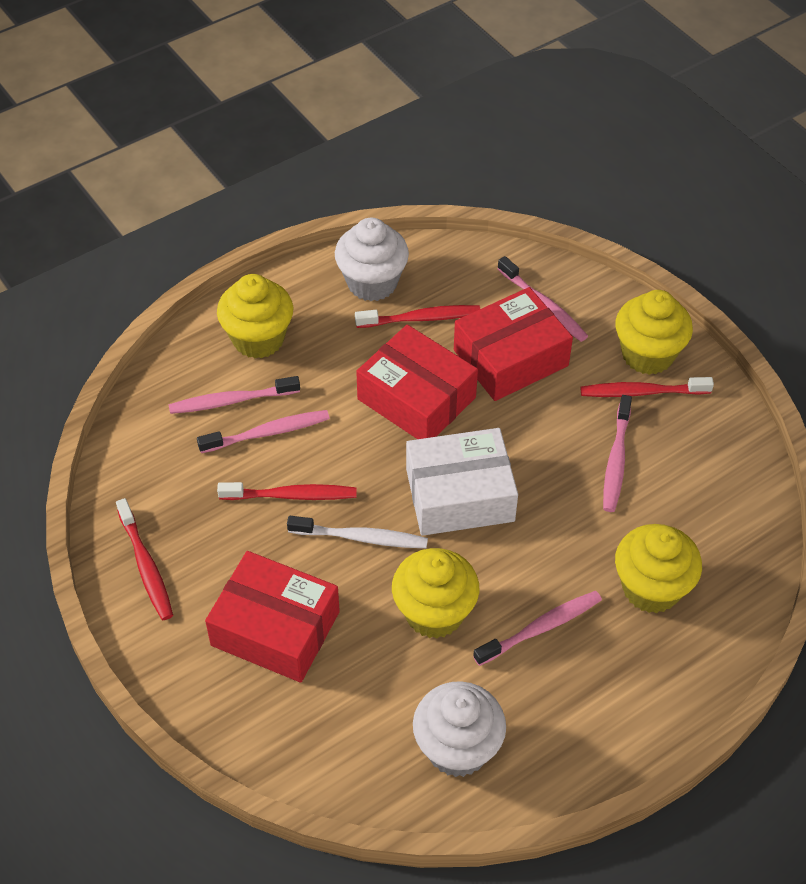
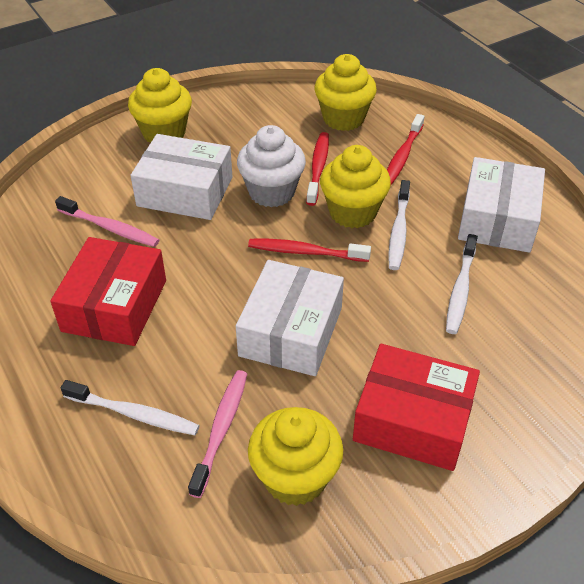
pink toothbrush: 5 -> 2
red box: 3 -> 2
red toothbrush: 4 -> 3
white box: 1 -> 3
white cupcake: 2 -> 1
white toothbrush: 1 -> 3

